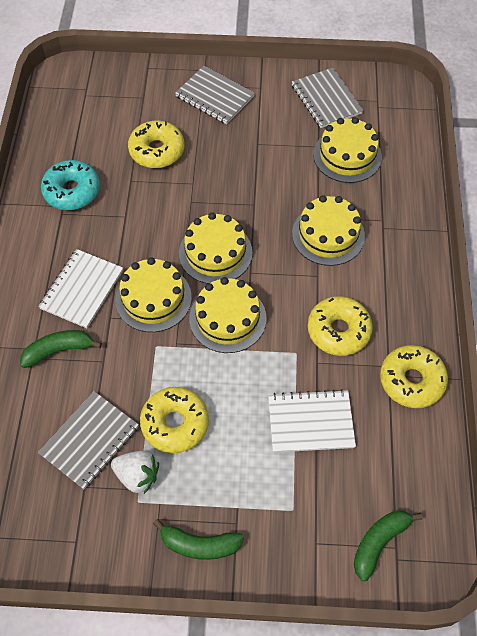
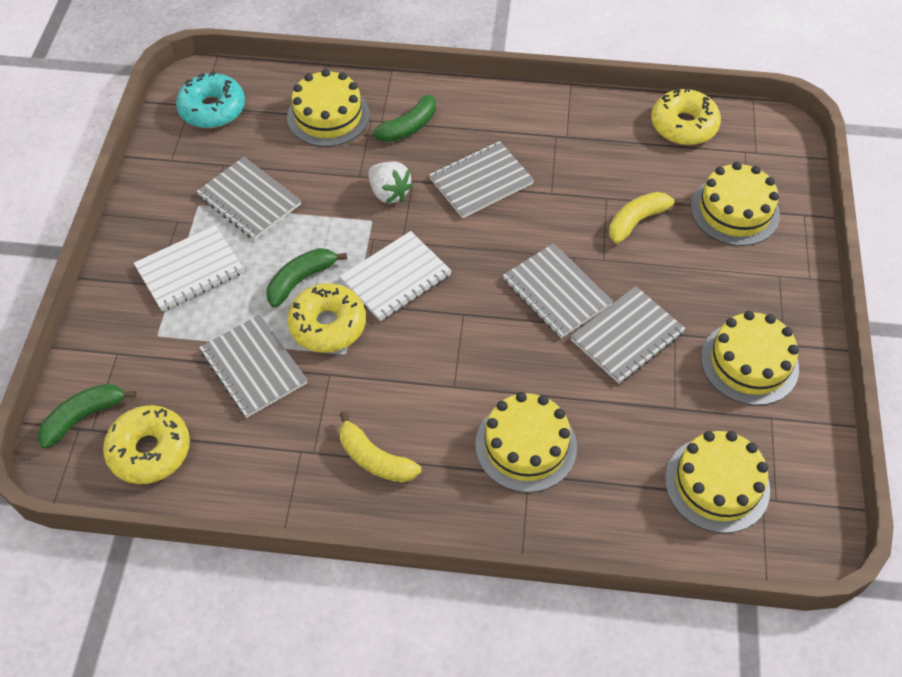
grey notebook: 3 -> 5
yellow banana: 0 -> 2
yellow donut: 4 -> 3

